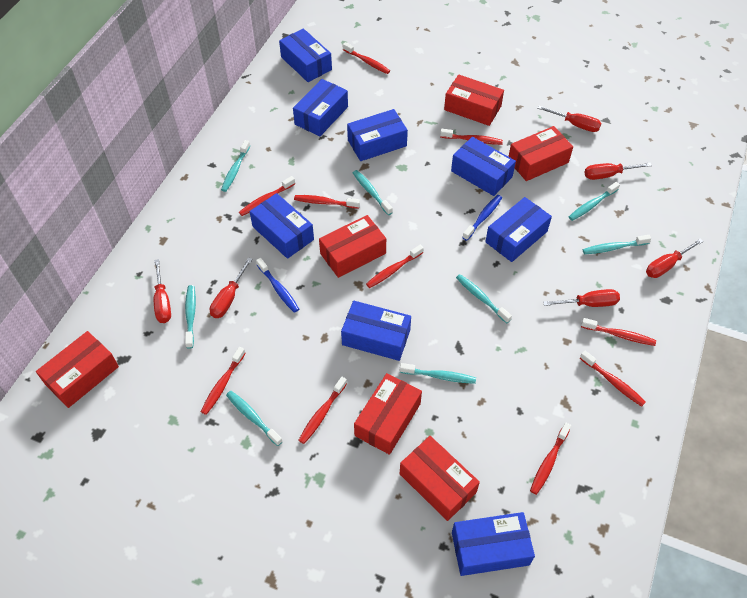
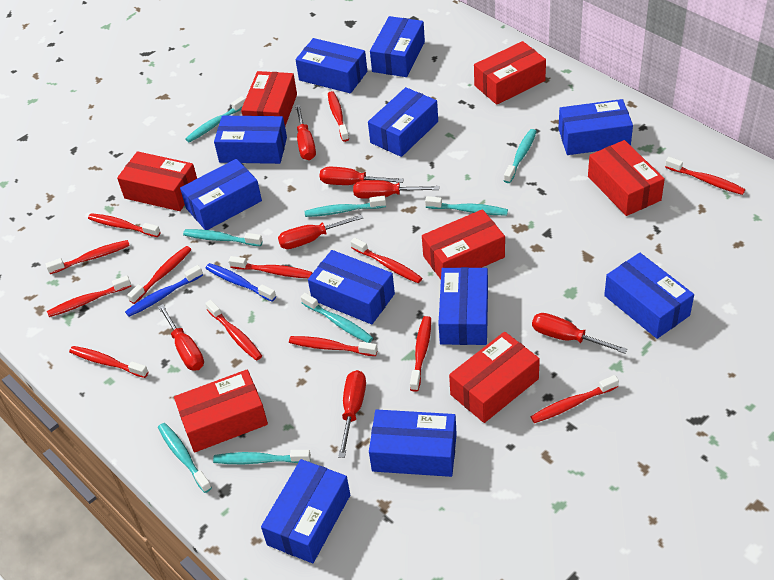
blue box: 8 -> 11
red box: 6 -> 7
red screwdriver: 6 -> 7
red toothbrush: 10 -> 13

